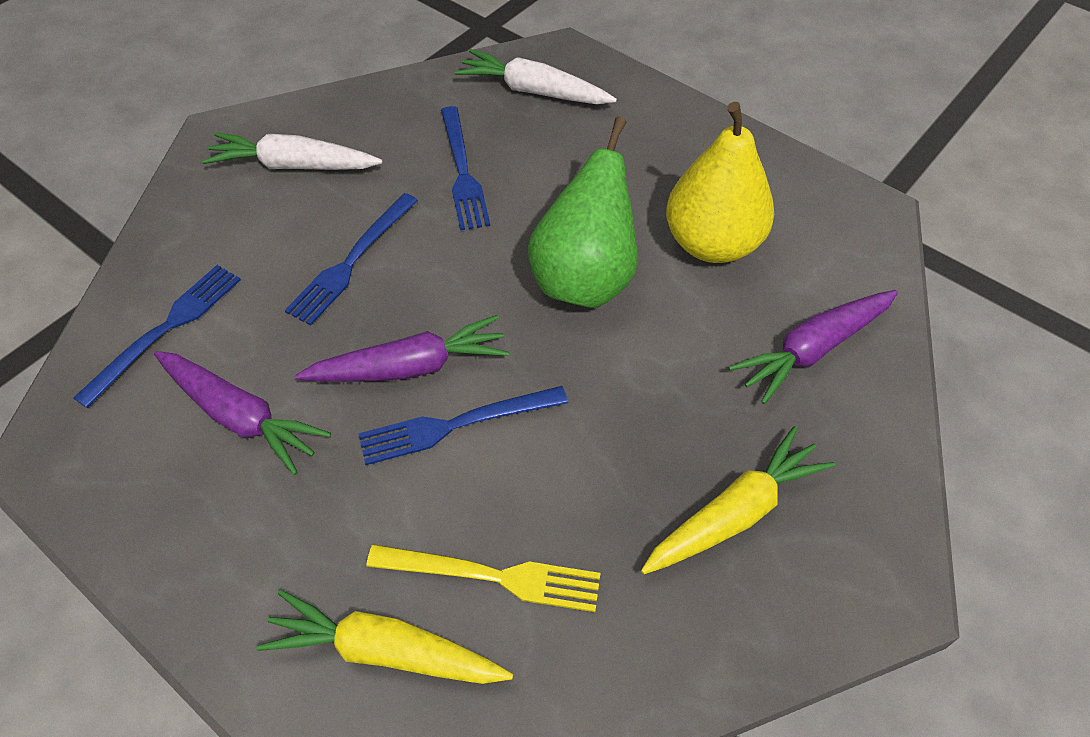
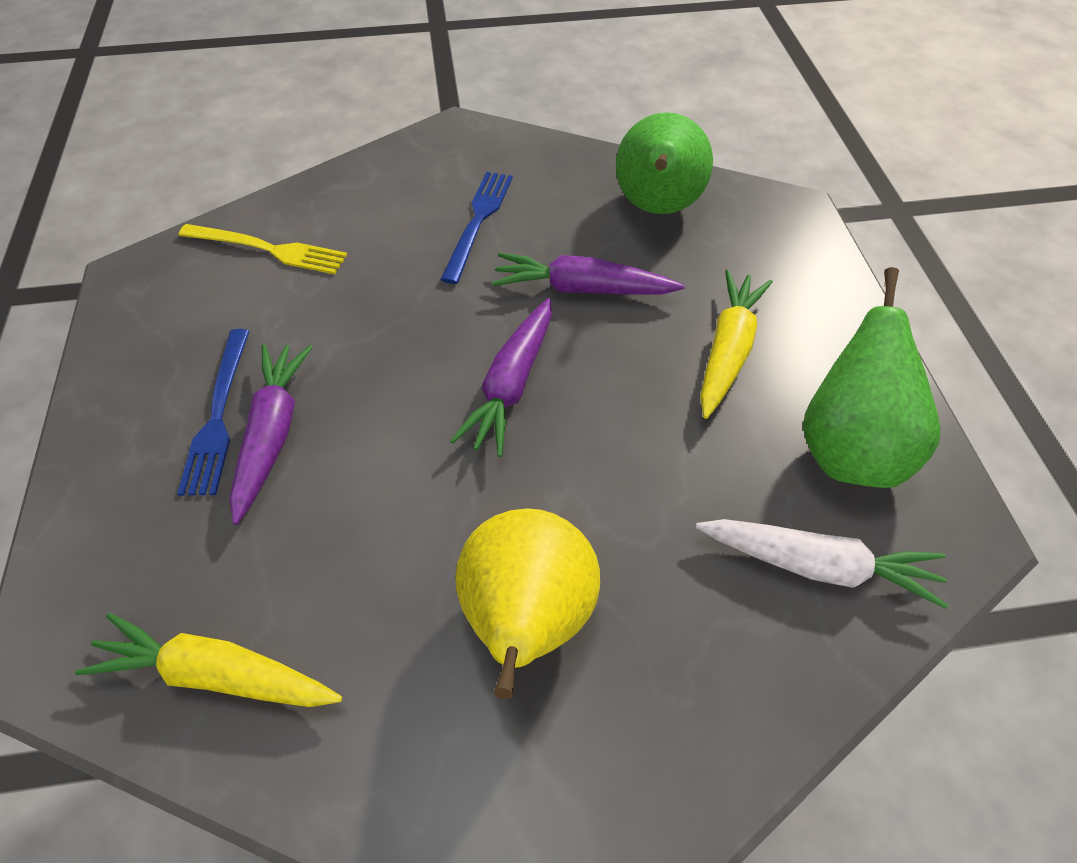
blue fork: 4 -> 2
green pear: 1 -> 2
white carrot: 2 -> 1

